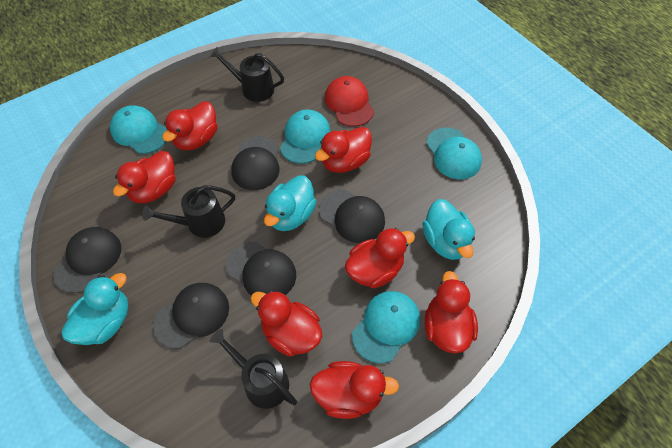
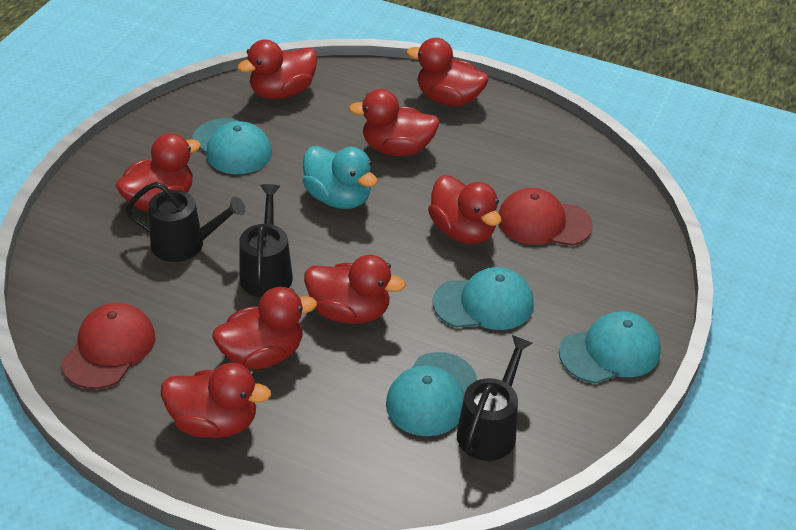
black cap: 5 -> 0
red cap: 1 -> 2
red duck: 7 -> 8
turquoise duck: 3 -> 1

